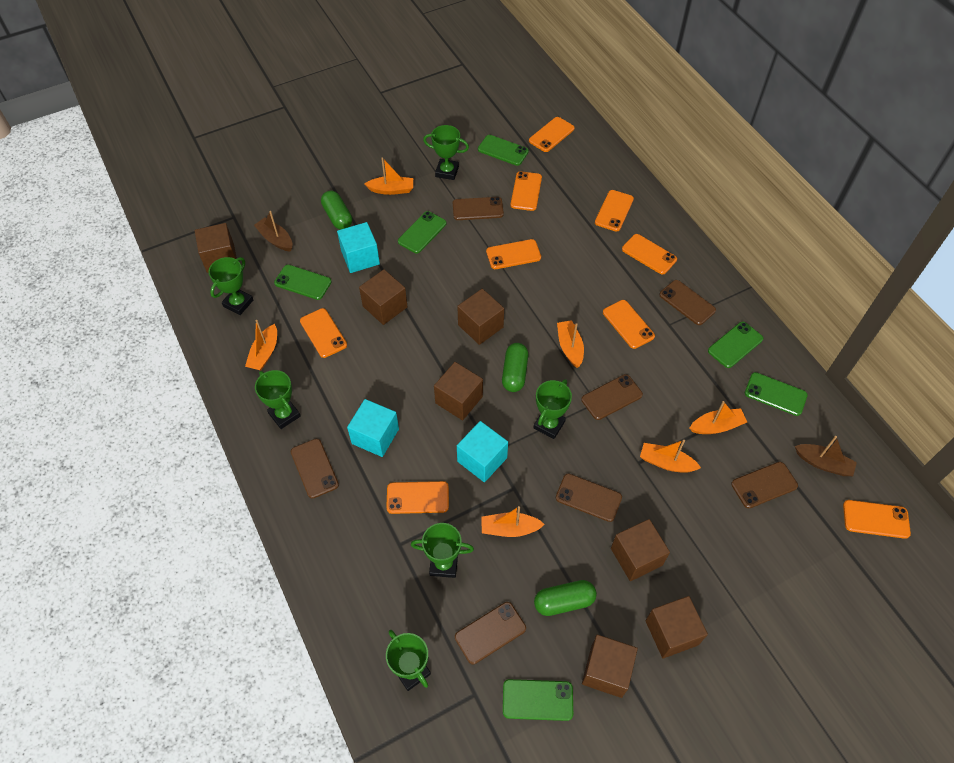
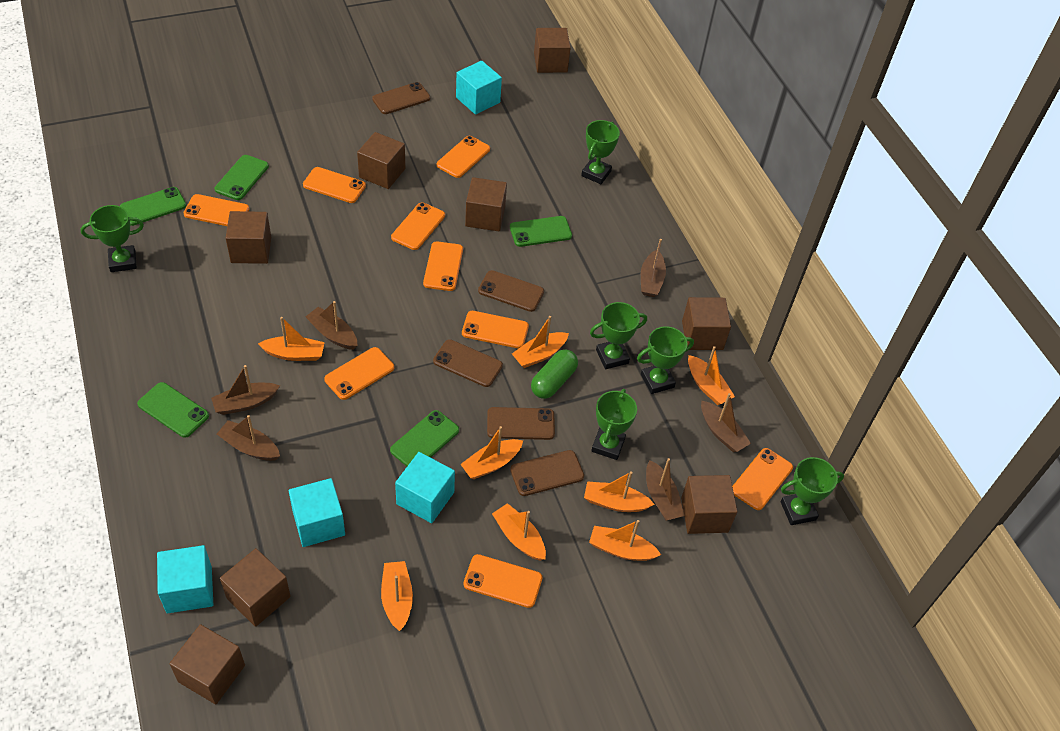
brown boat: 2 -> 6
brown cube: 7 -> 8
brown phone: 7 -> 5
green capsule: 3 -> 1
green phone: 6 -> 5
orange boat: 6 -> 8
turquoise cube: 3 -> 4

